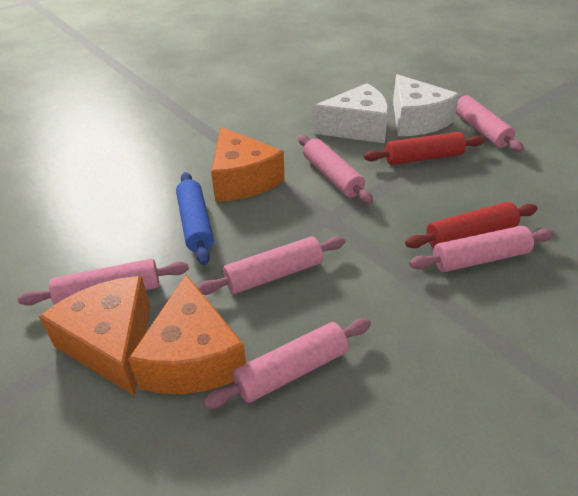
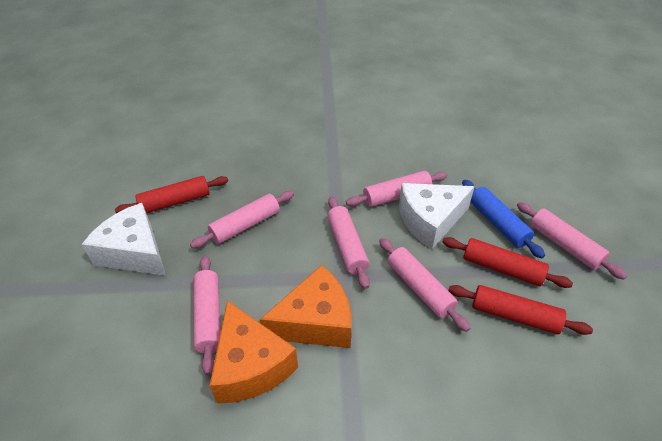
orange cheese: 3 -> 2
red rolling pin: 2 -> 3

